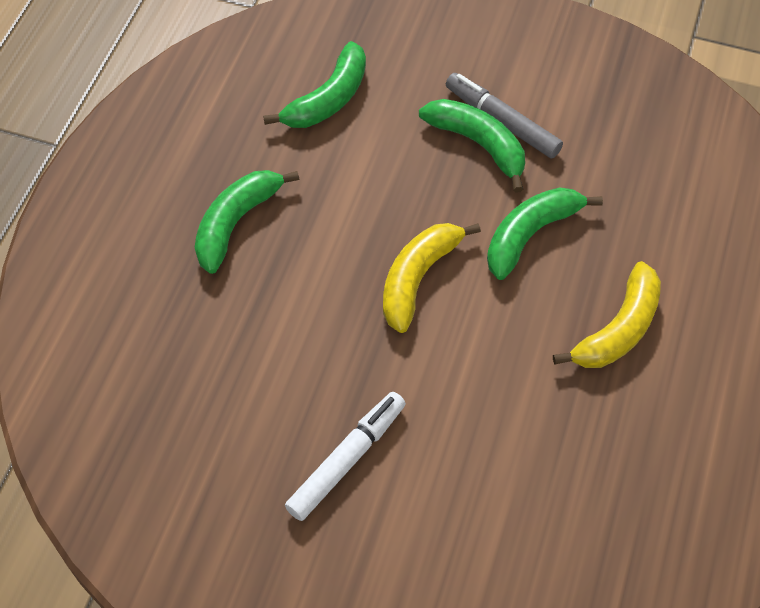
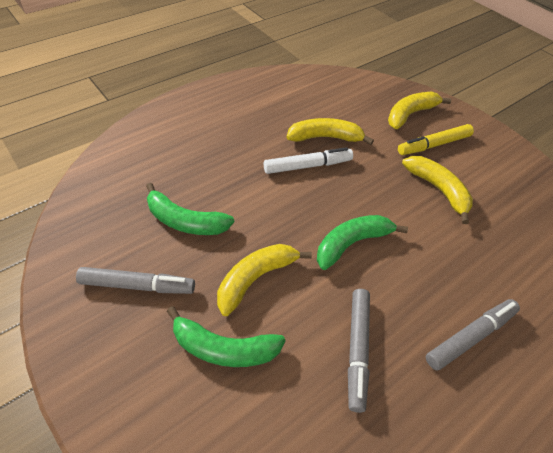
green banana: 4 -> 3
grey marker: 1 -> 3
yellow banana: 2 -> 4
yellow marker: 0 -> 1

